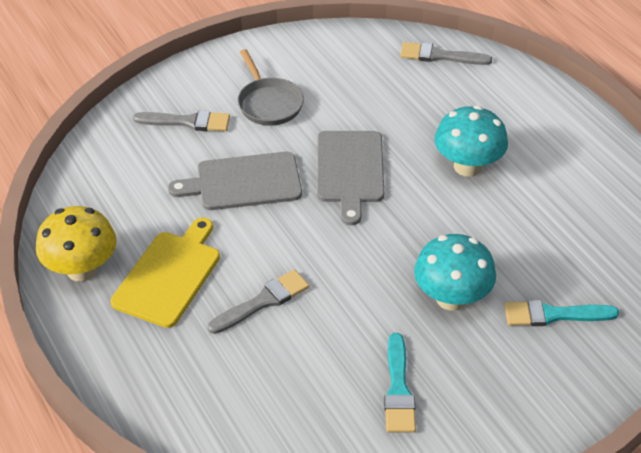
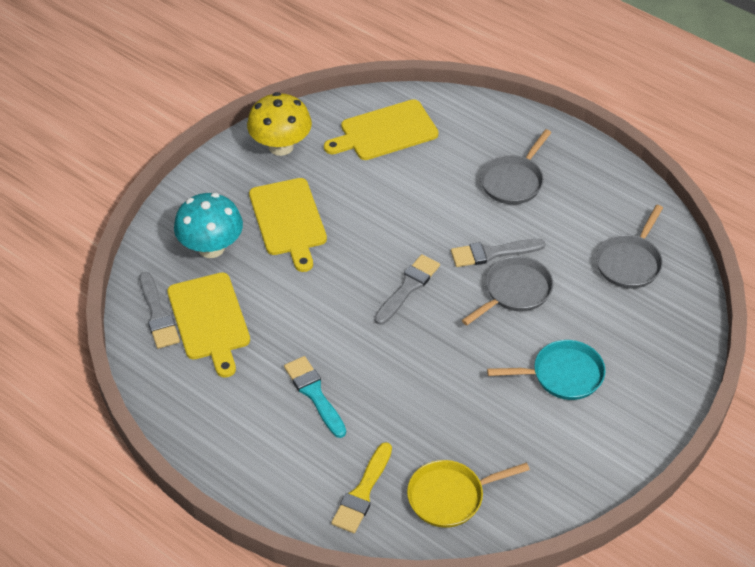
grey cutting board: 2 -> 0
grey pan: 1 -> 3
turquoise brush: 2 -> 1
turquoise mushroom: 2 -> 1
turquoise pan: 0 -> 1
yellow brush: 0 -> 1
yellow cutting board: 1 -> 3
yellow pan: 0 -> 1

